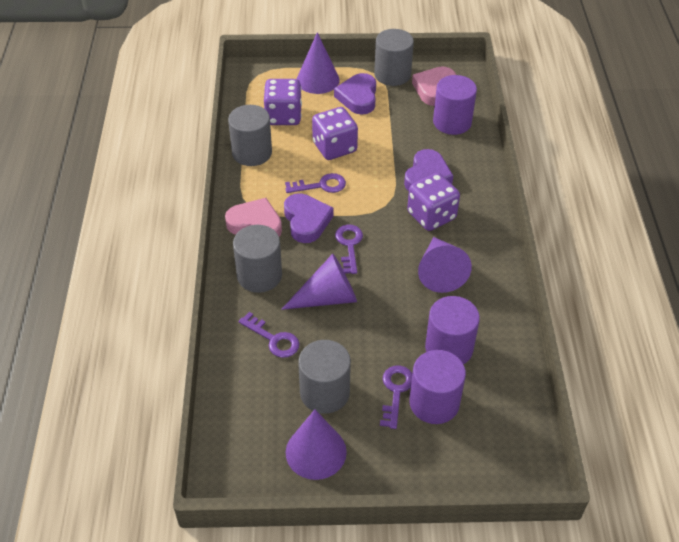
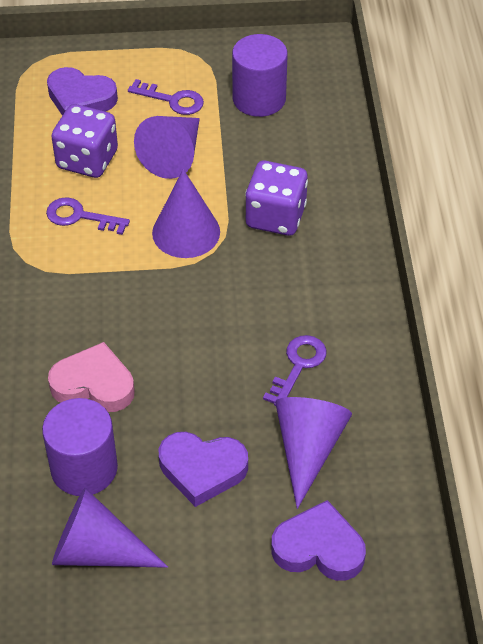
grey cylinder: 4 -> 0
pink heart: 2 -> 1
purple cylinder: 3 -> 2
purple dice: 3 -> 2
purple key: 4 -> 3

